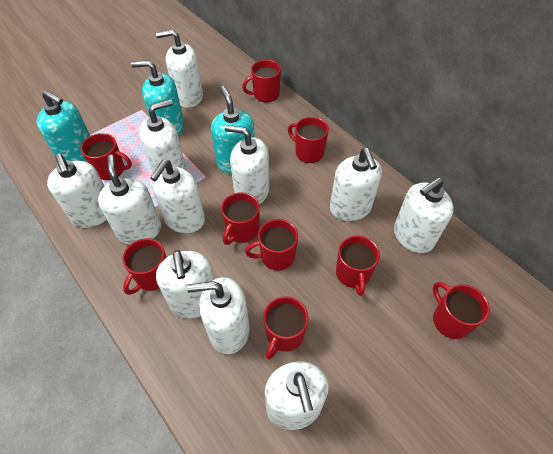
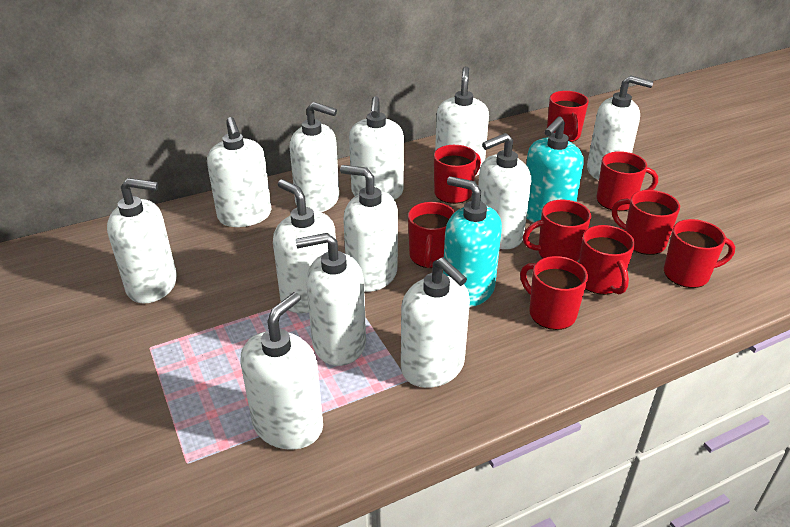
turquoise soap dispenser: 3 -> 2
white soap dispenser: 11 -> 12

